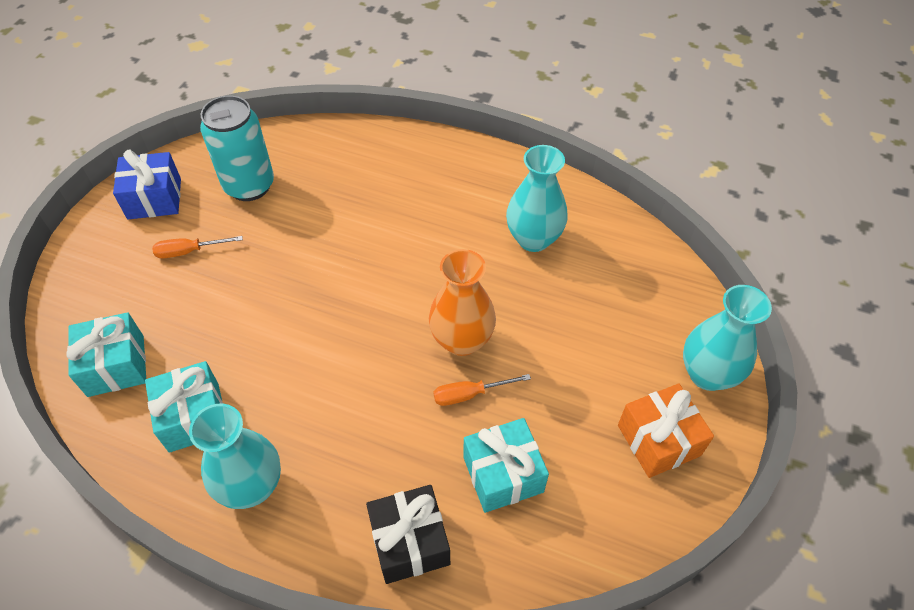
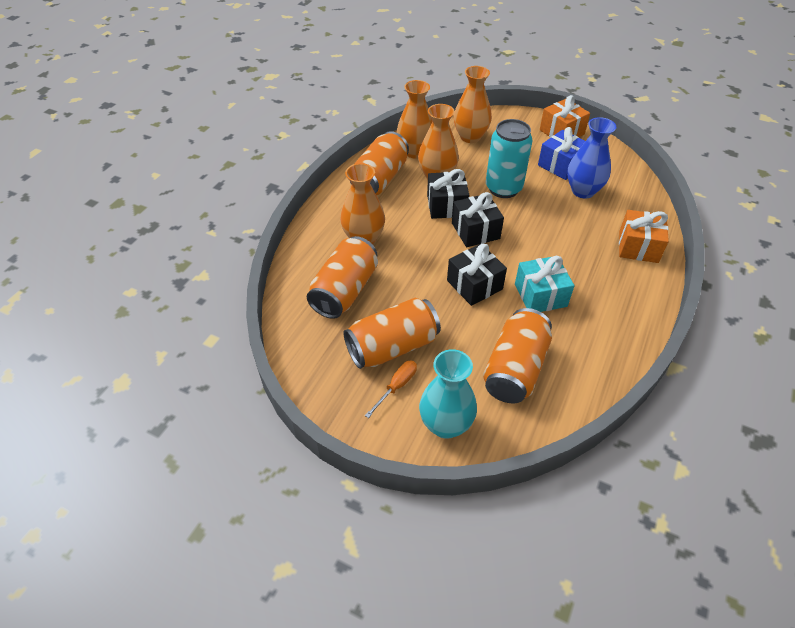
black gift: 1 -> 3
blue vase: 0 -> 1
orange can: 0 -> 4
orange gift: 1 -> 2
orange screwdriver: 2 -> 1
orange vase: 1 -> 4
turquoise gift: 3 -> 1
turquoise vase: 3 -> 1

